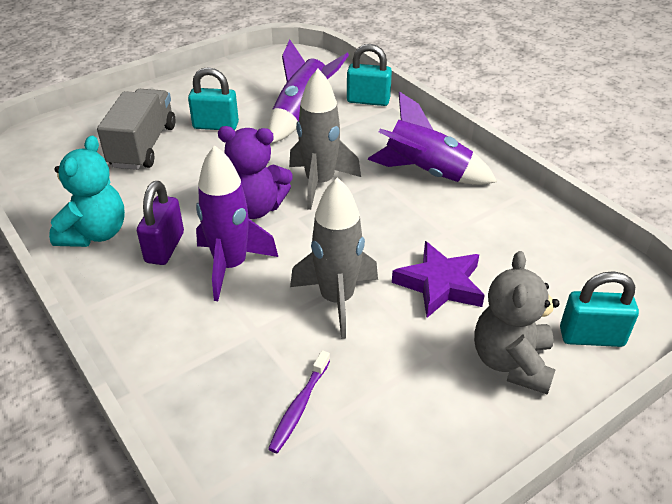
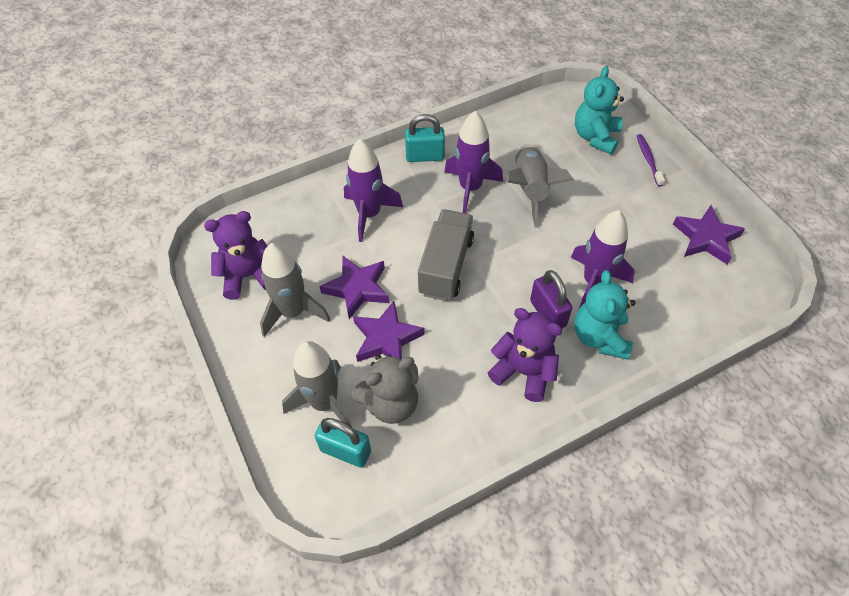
grey rocket: 2 -> 3
purple star: 1 -> 3
purple teddy bear: 1 -> 2
turquoise padlock: 3 -> 2
turquoise teddy bear: 1 -> 2

